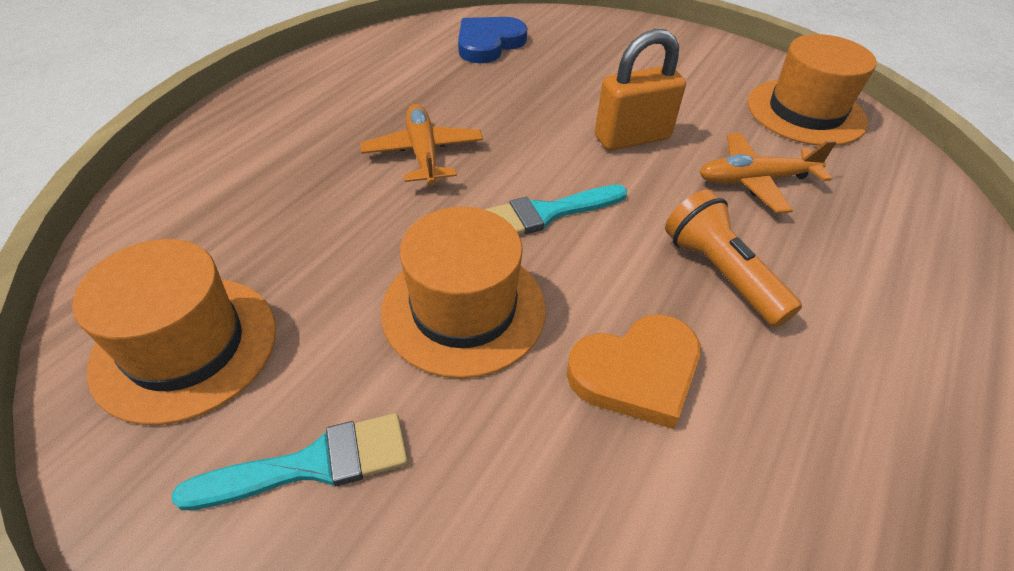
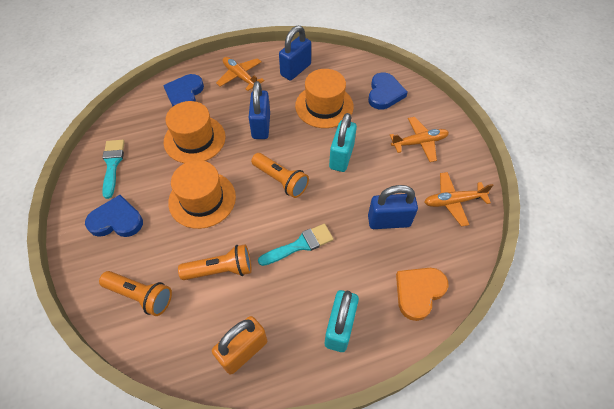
blue heart: 1 -> 3
blue padlock: 0 -> 3
orange flashlight: 1 -> 3
orange plane: 2 -> 3
turquoise padlock: 0 -> 2

